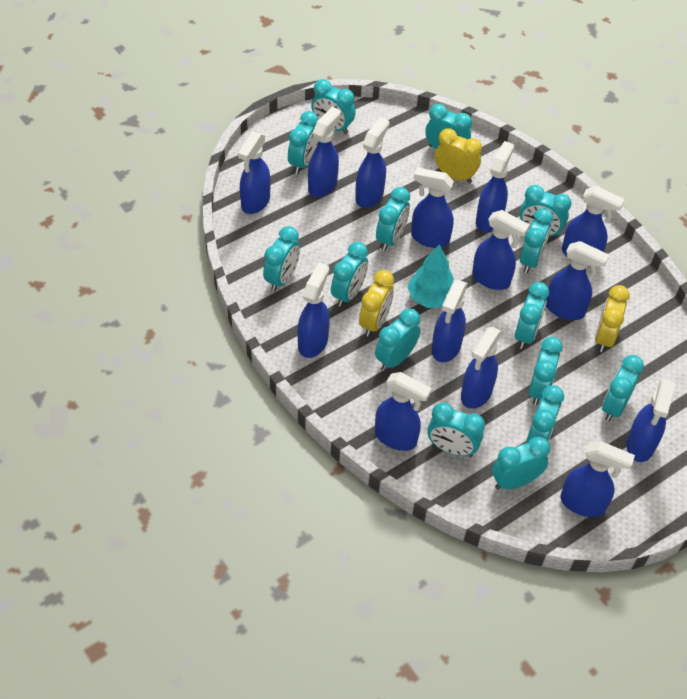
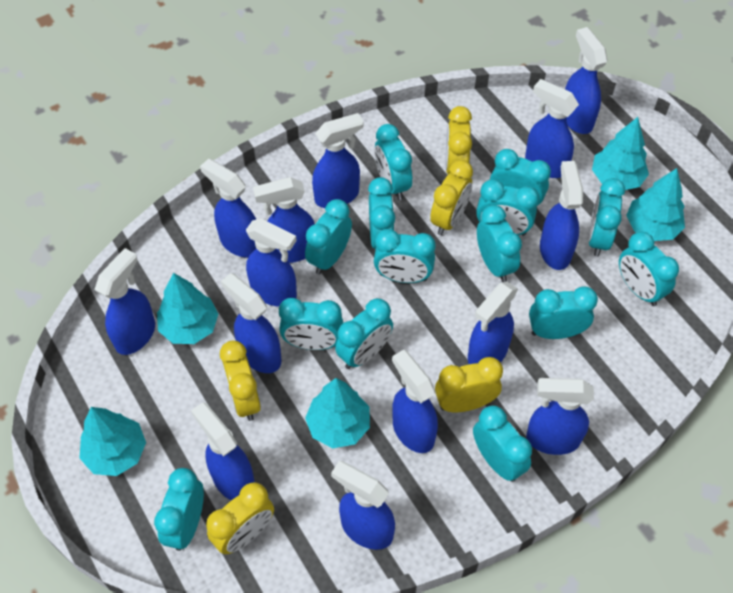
turquoise clock: 15 -> 14
turquoise tree: 1 -> 5
yellow clock: 3 -> 5

